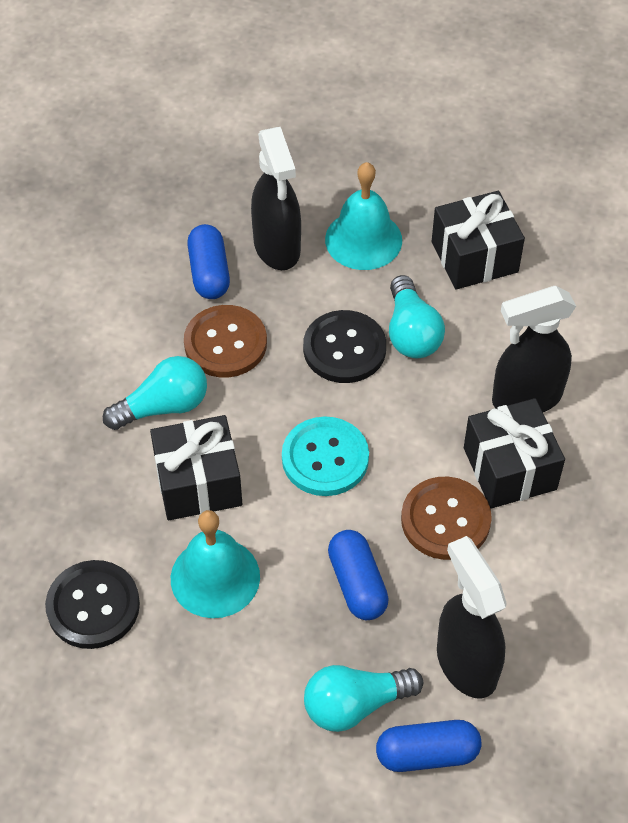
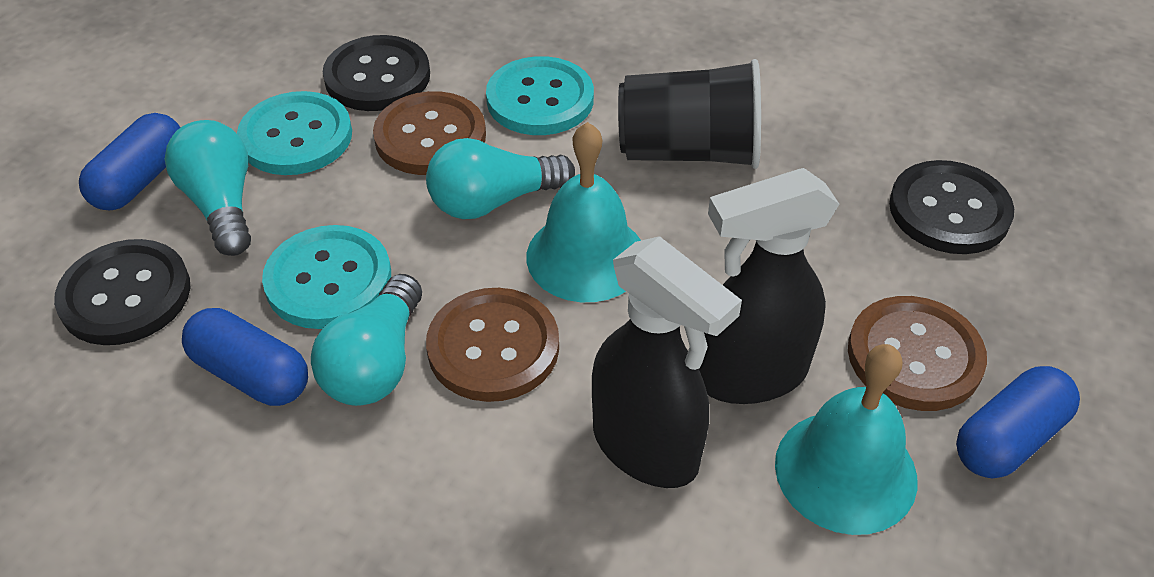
black button: 2 -> 3
black cup: 0 -> 1
black gift: 3 -> 0
black spray bottle: 3 -> 2
brown button: 2 -> 3
turquoise button: 1 -> 3

